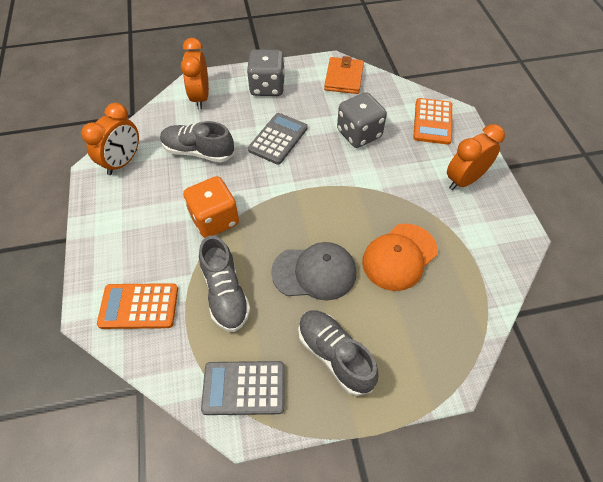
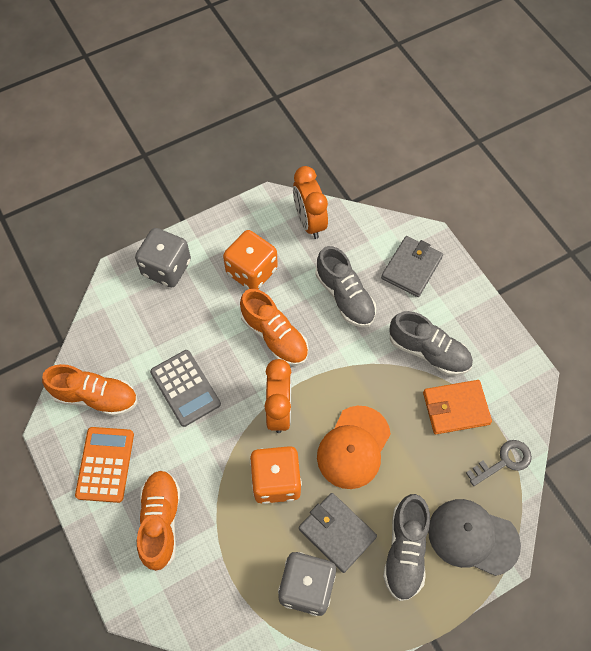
grey calculator: 2 -> 1
grey key: 0 -> 1
grey wallet: 0 -> 2
orange calculator: 2 -> 1
orange clock: 3 -> 2
orange dice: 1 -> 2
orange shoe: 0 -> 3

